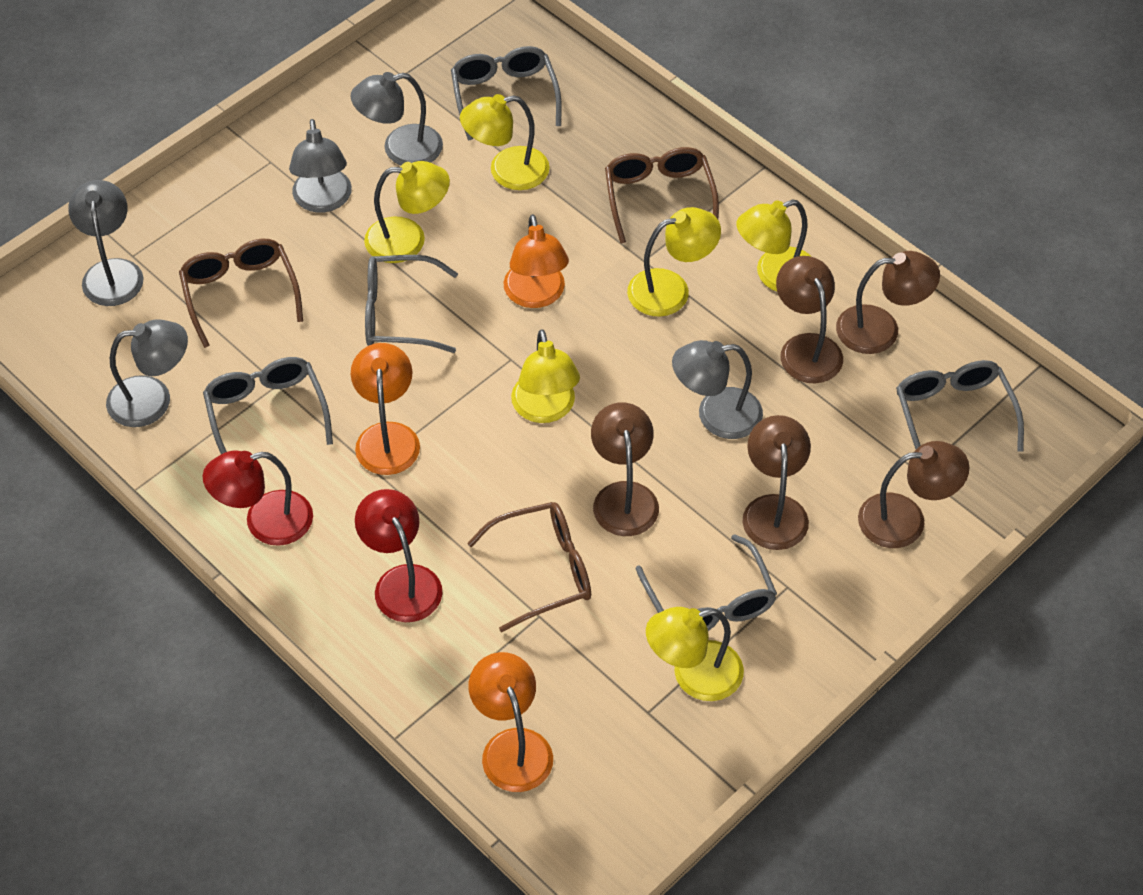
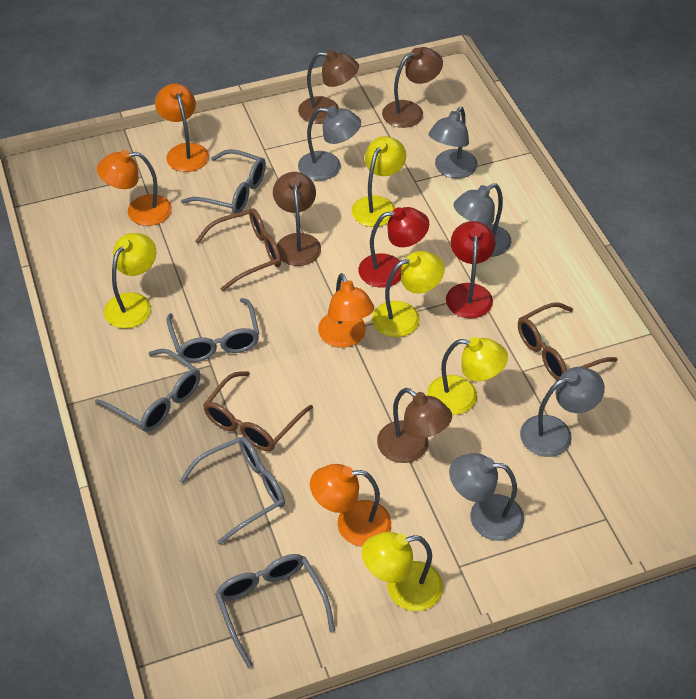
brown lamp: 5 -> 4
orange lamp: 3 -> 4
yellow lamp: 6 -> 5

